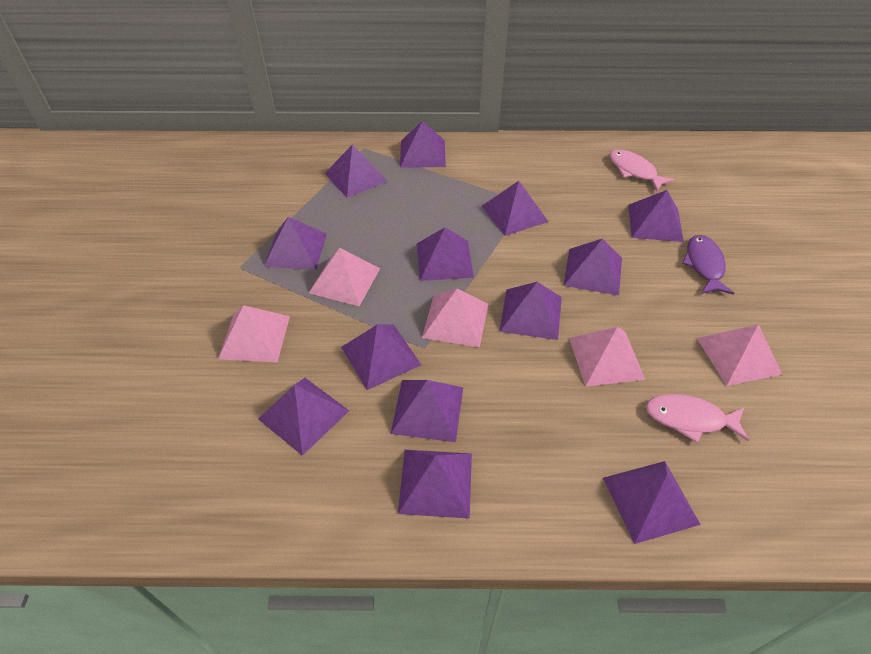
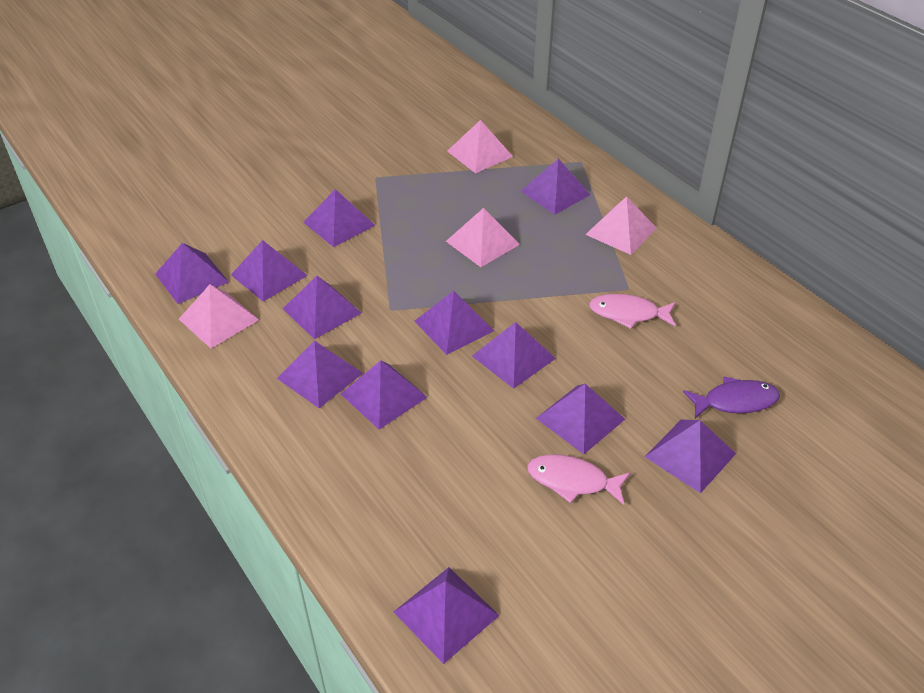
pink pyramid: 5 -> 4
purple pyramid: 13 -> 12

